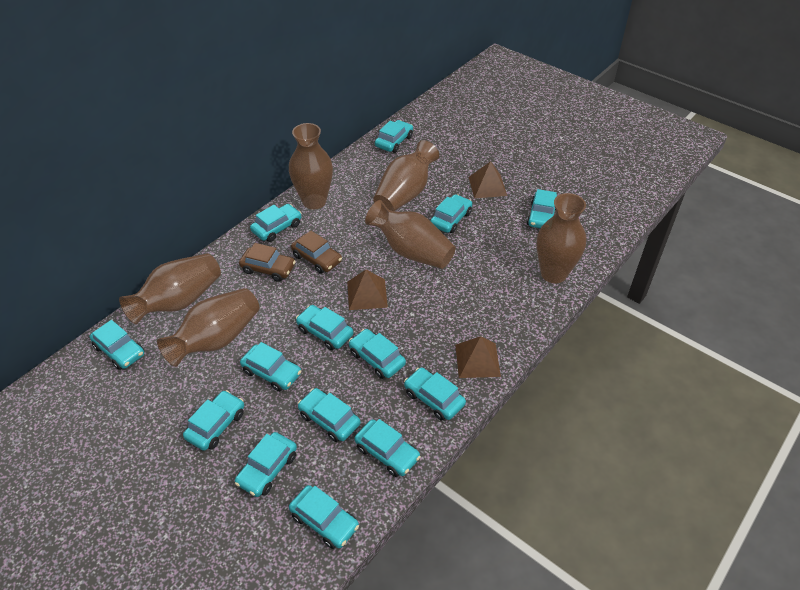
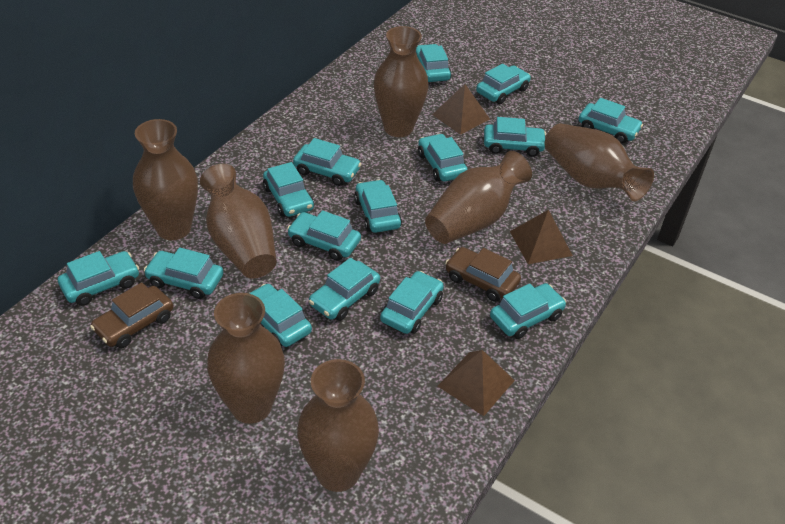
brown vase: 6 -> 7
turquoise car: 14 -> 15

